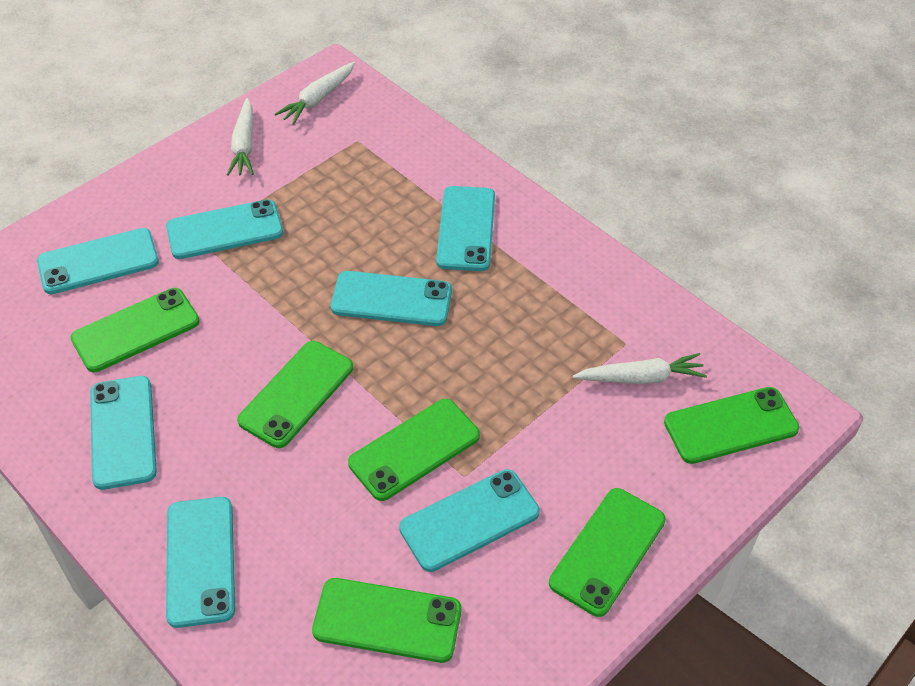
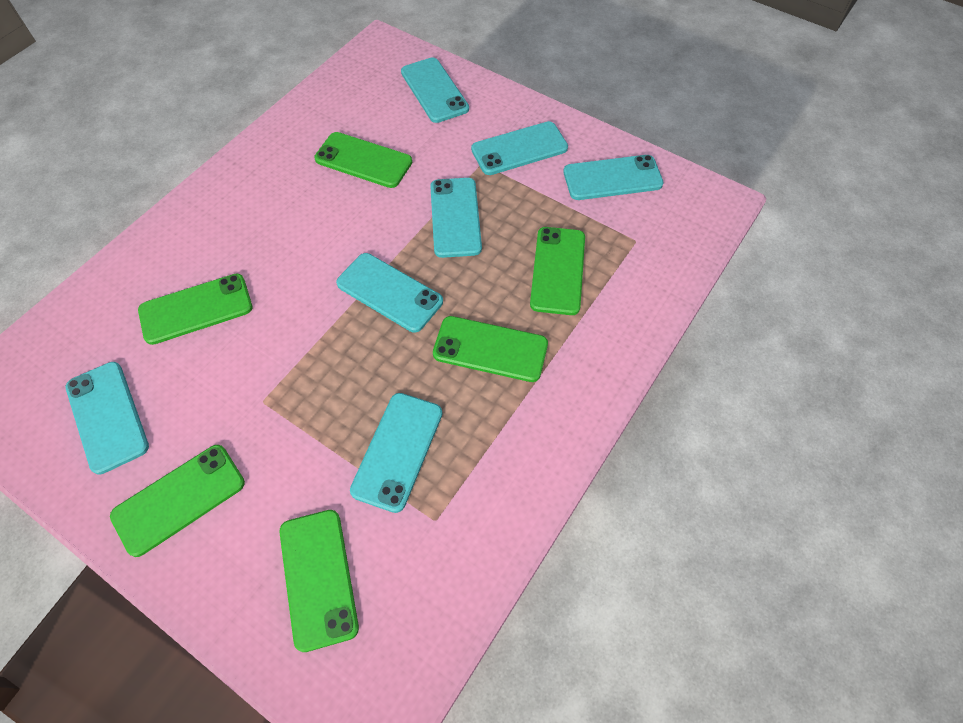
white carrot: 3 -> 0

